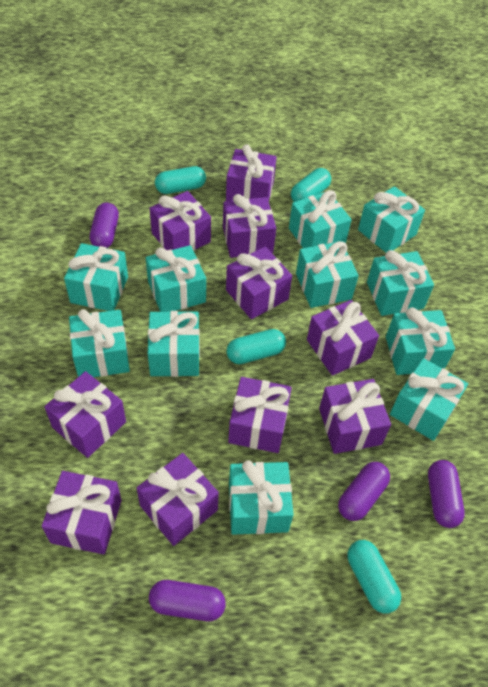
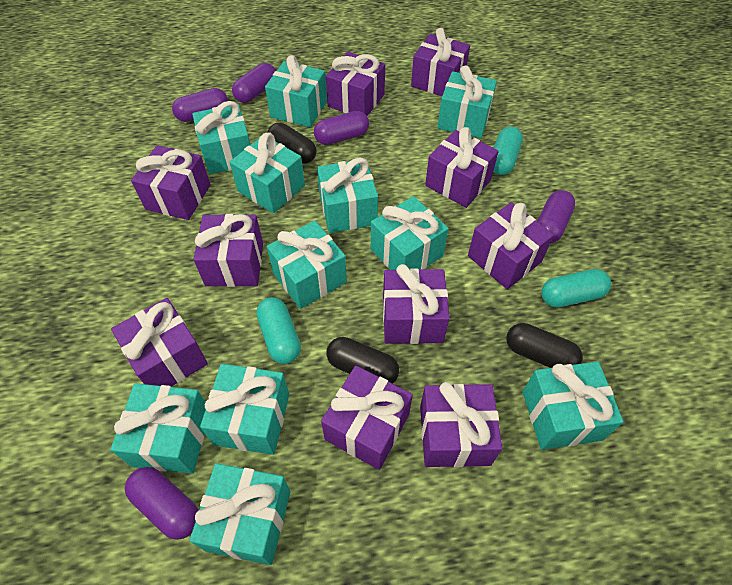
black capsule: 0 -> 3
purple capsule: 4 -> 5
turquoise capsule: 4 -> 3

